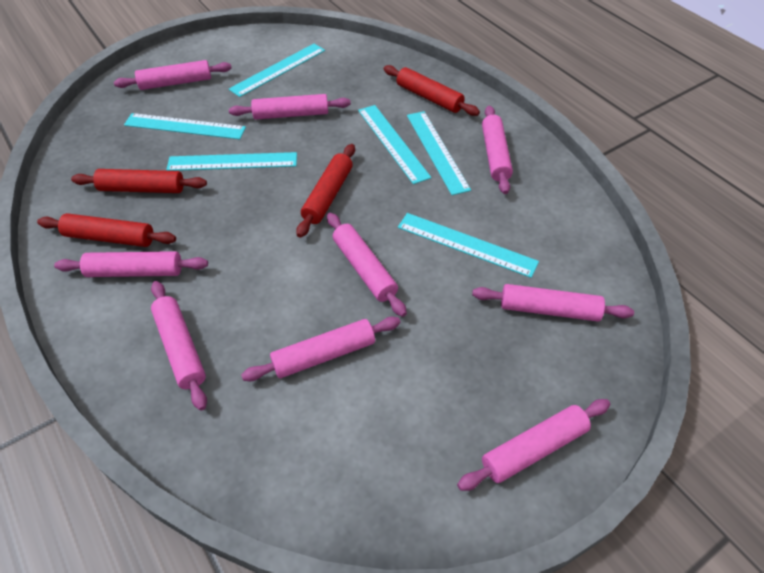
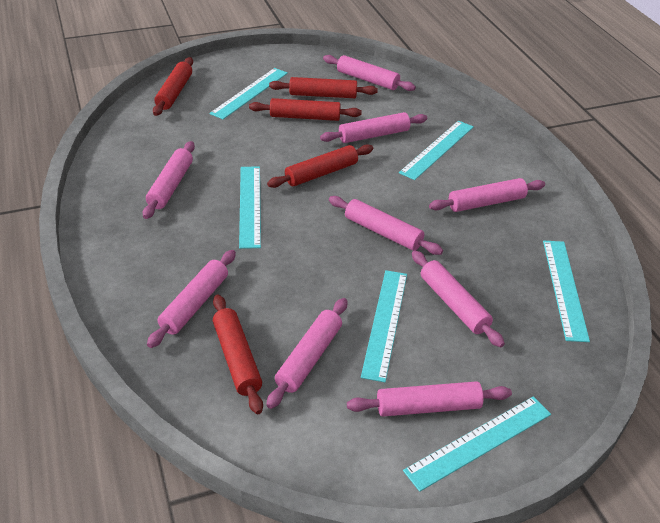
red rolling pin: 4 -> 5

